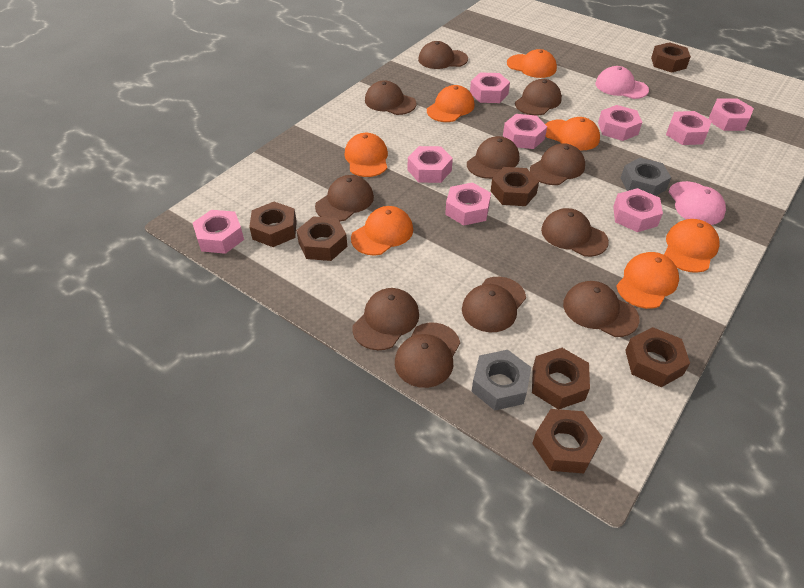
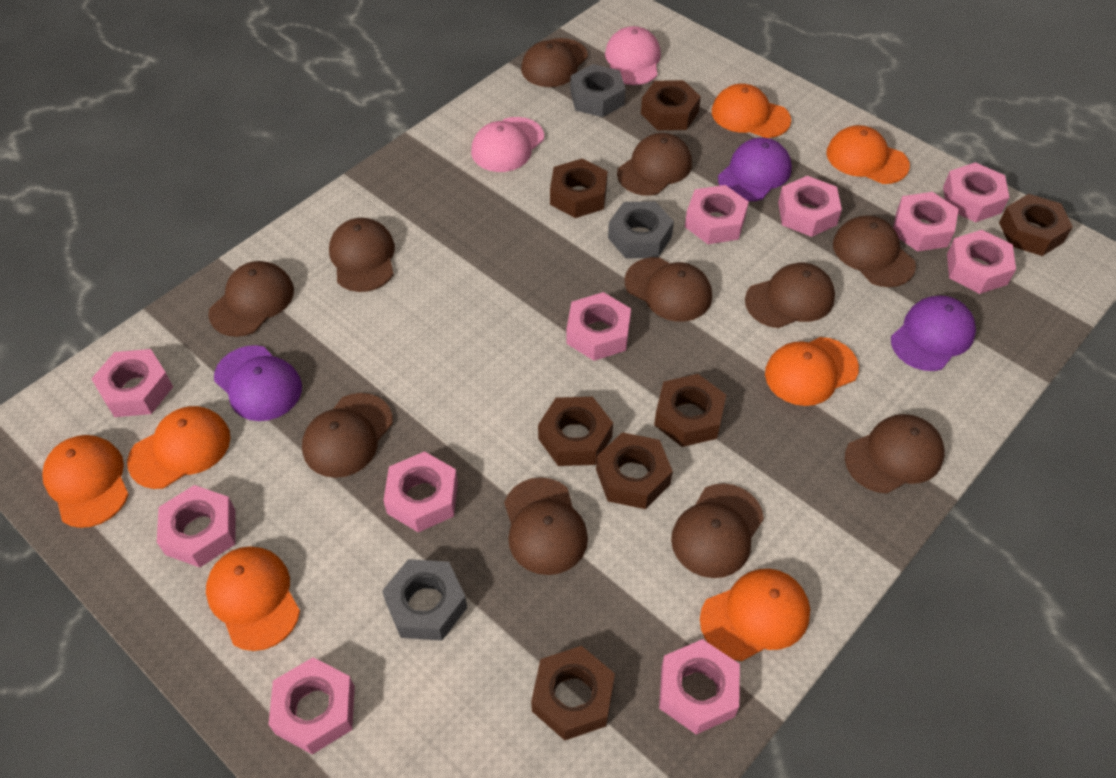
grey nut: 2 -> 3
pink nut: 9 -> 11
purple cap: 0 -> 3

